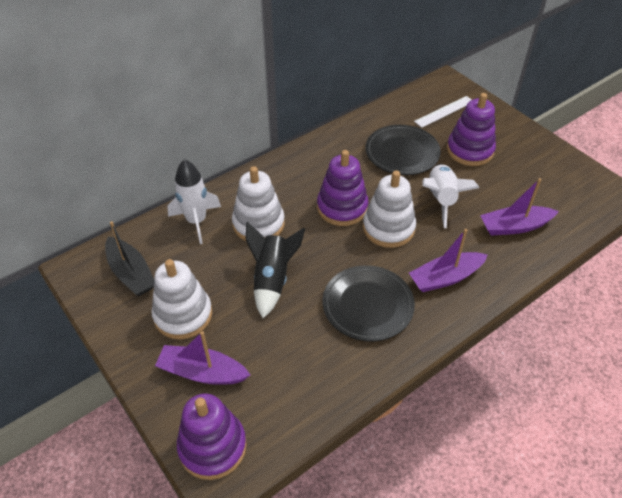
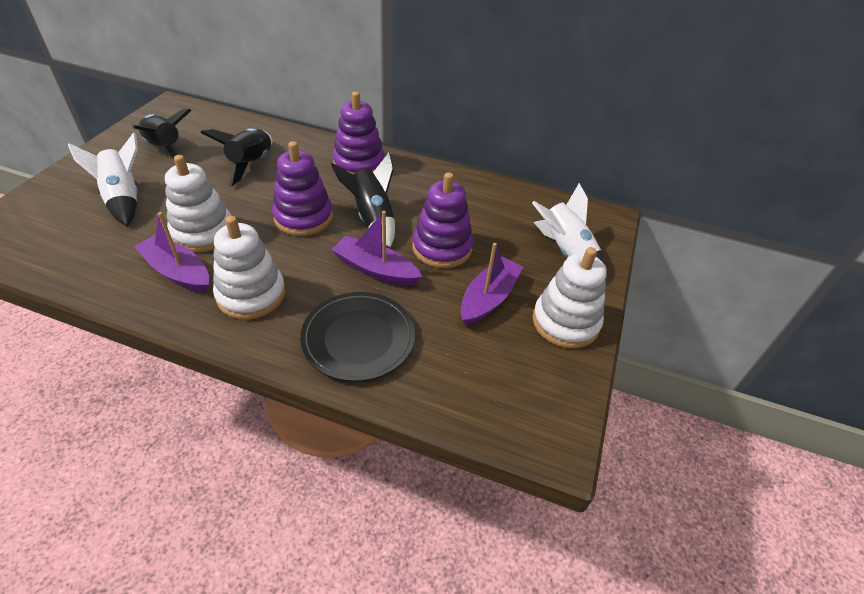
black boat: 1 -> 0
black plate: 2 -> 1
black rocket: 1 -> 3
white ruler: 1 -> 0

